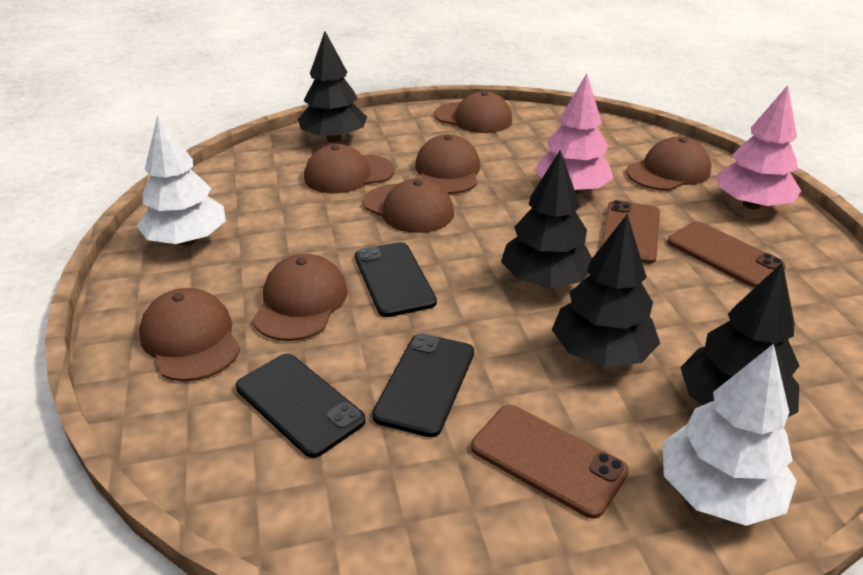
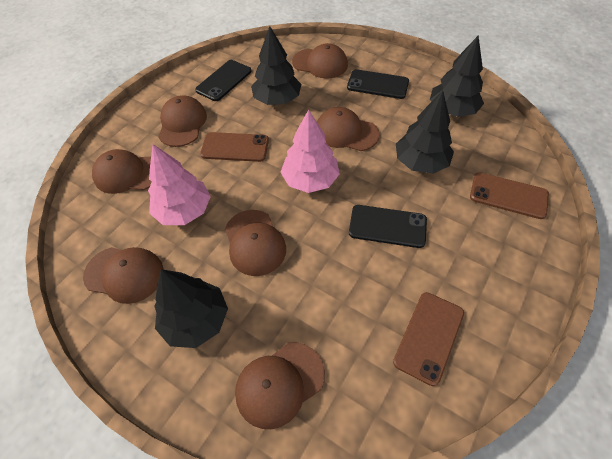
white tree: 2 -> 0

